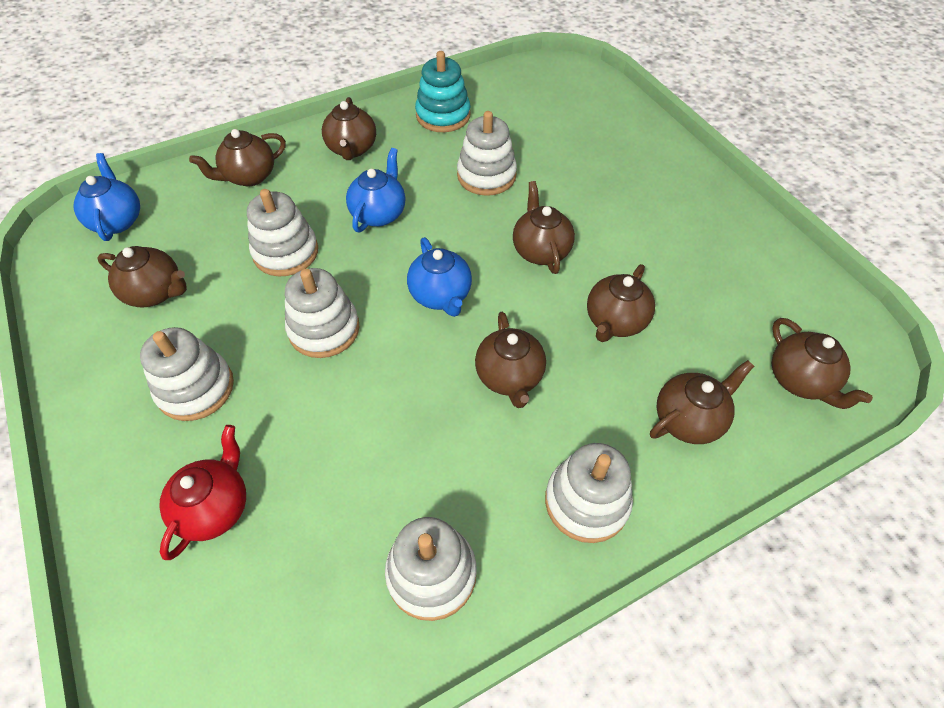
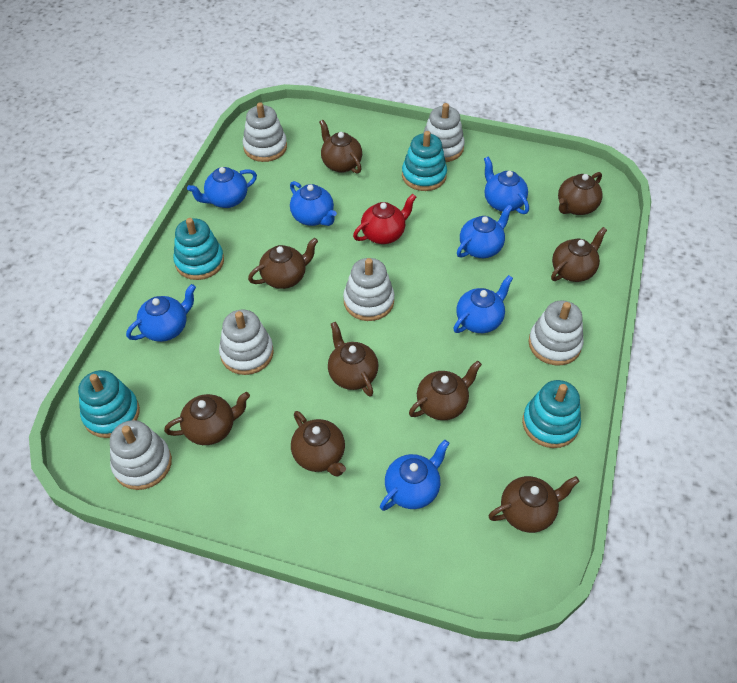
blue teapot: 3 -> 7
brown teapot: 8 -> 9
turquoise stacking toy: 1 -> 4

